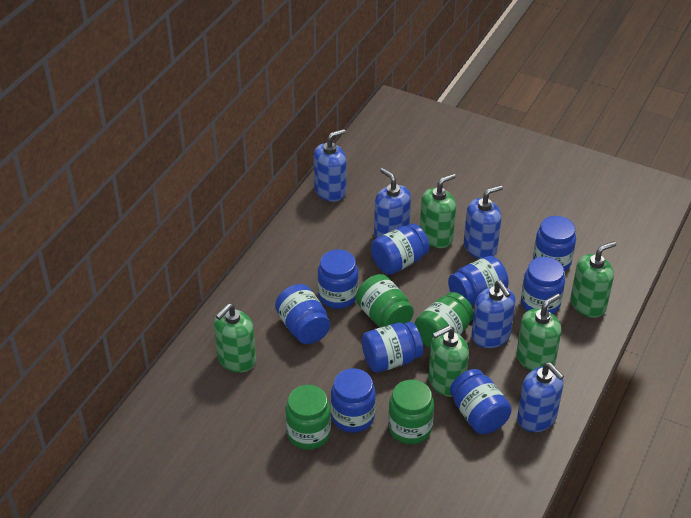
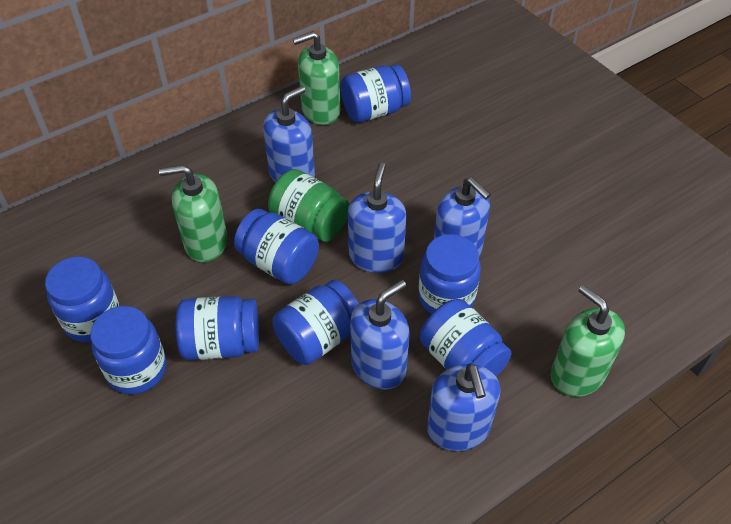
blue jar: 9 -> 8
green jar: 4 -> 1
green soap dispenser: 5 -> 3

